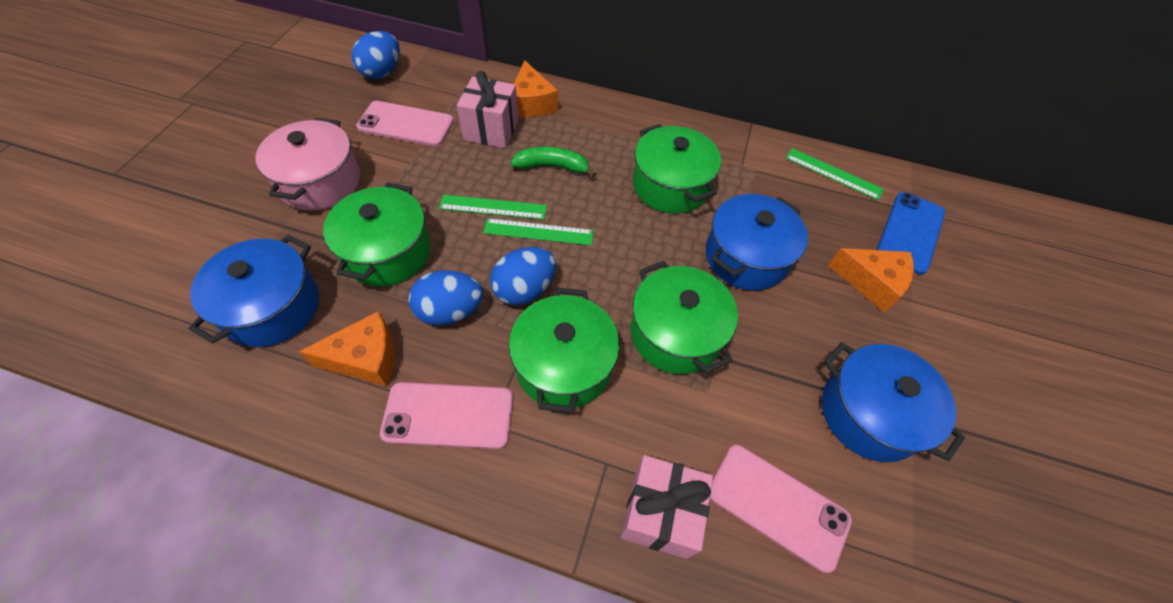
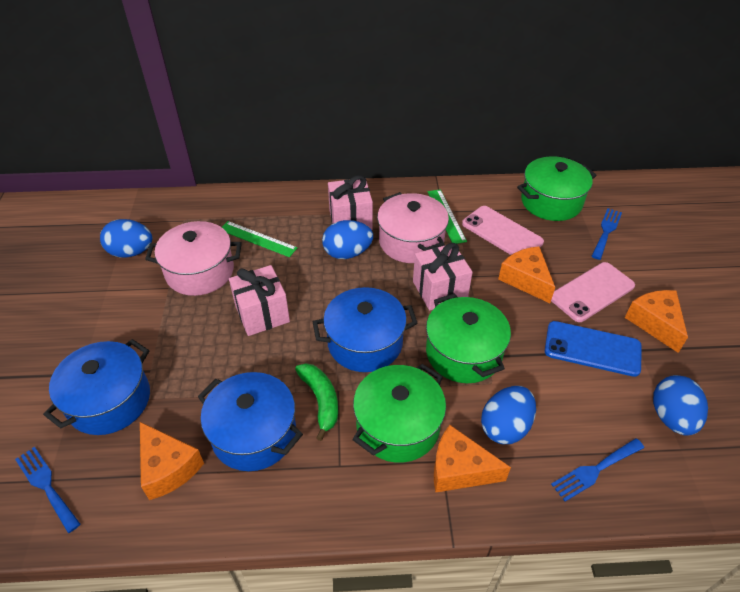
blue egg: 3 -> 4
blue fork: 0 -> 3
green pot: 4 -> 3
green ruler: 3 -> 2
orange cheese: 3 -> 4
pink gift: 2 -> 3
pink phone: 3 -> 2
pink pot: 1 -> 2

